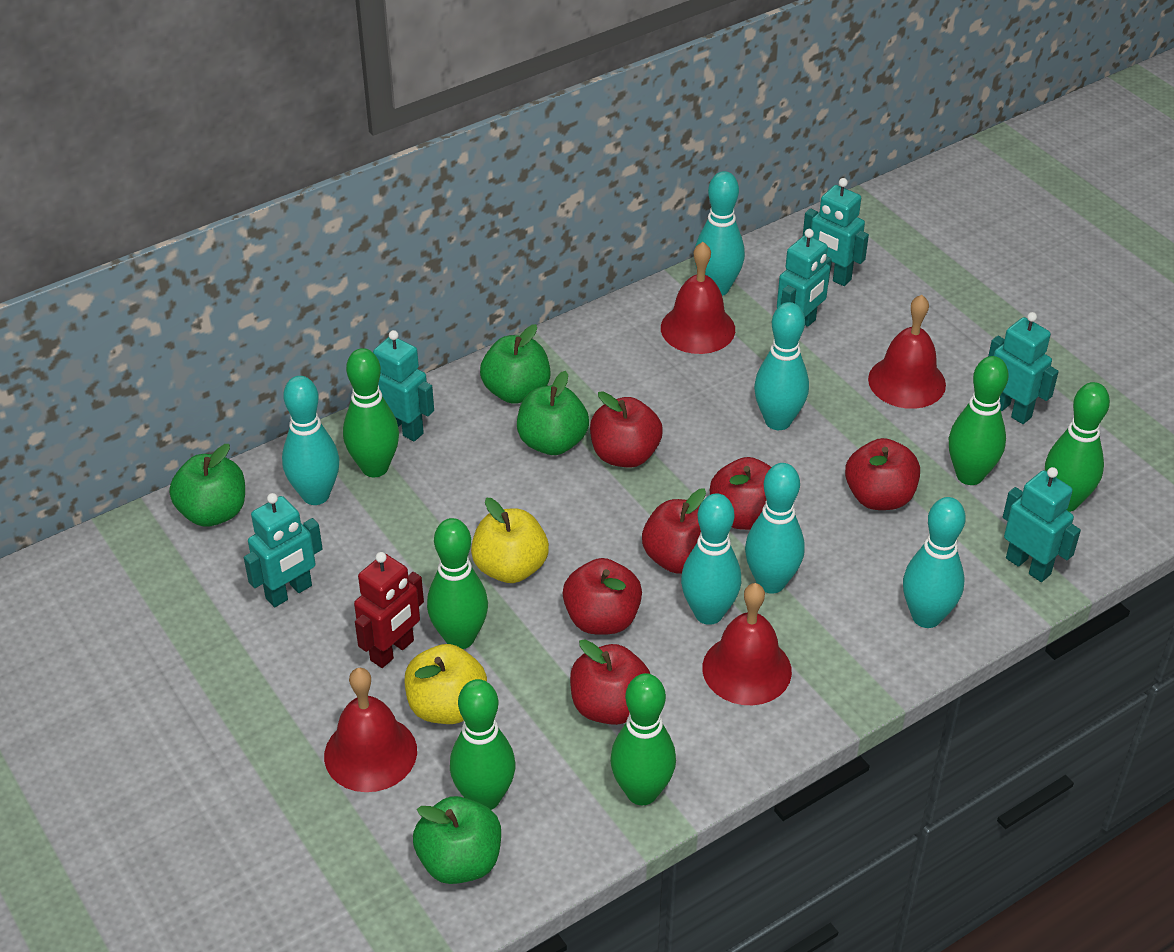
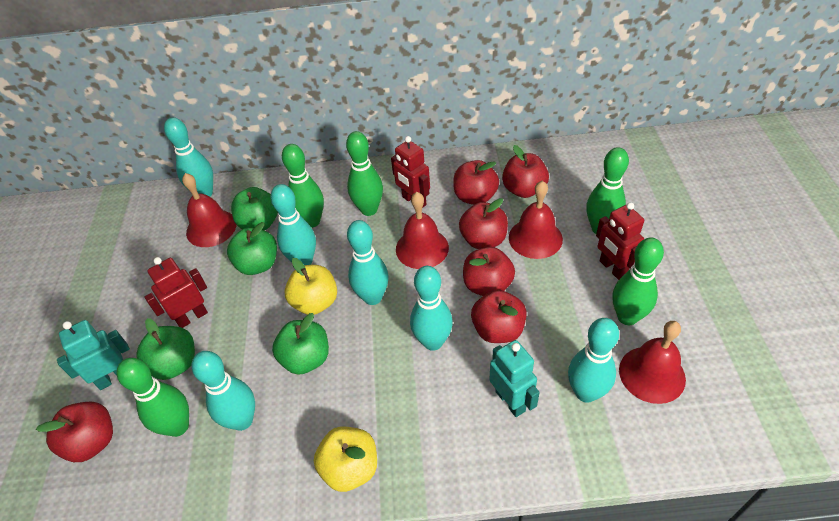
green bowling pin: 6 -> 5
red robot: 1 -> 3
turquoise robot: 6 -> 2

